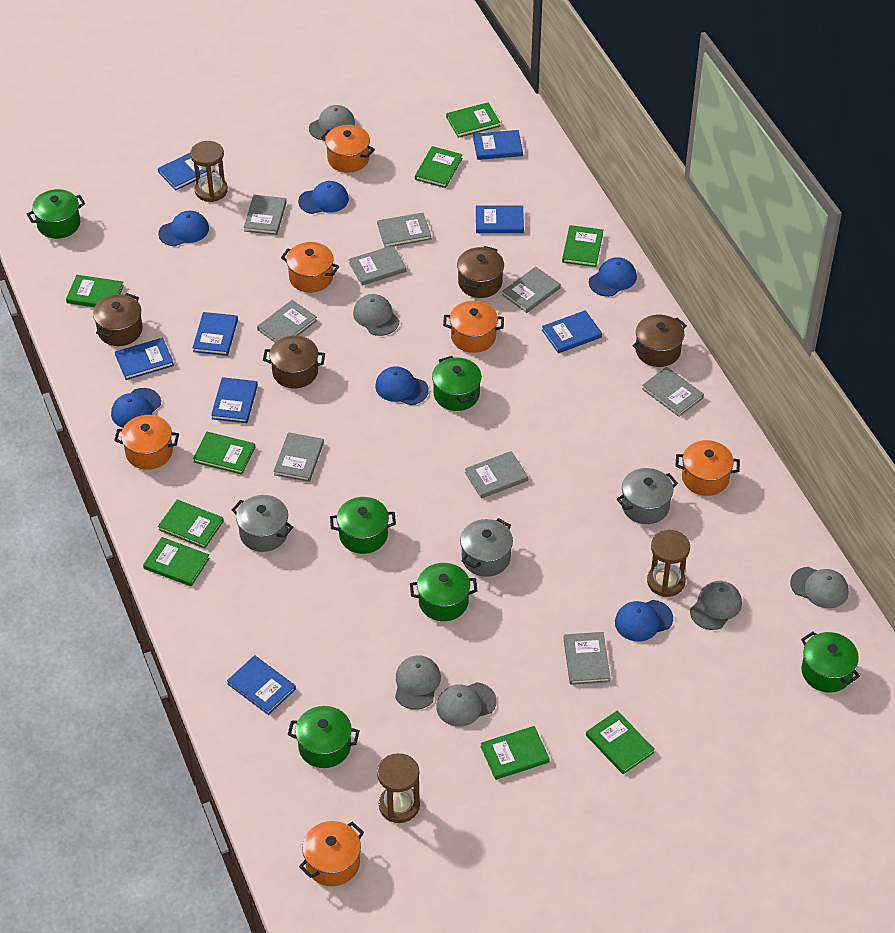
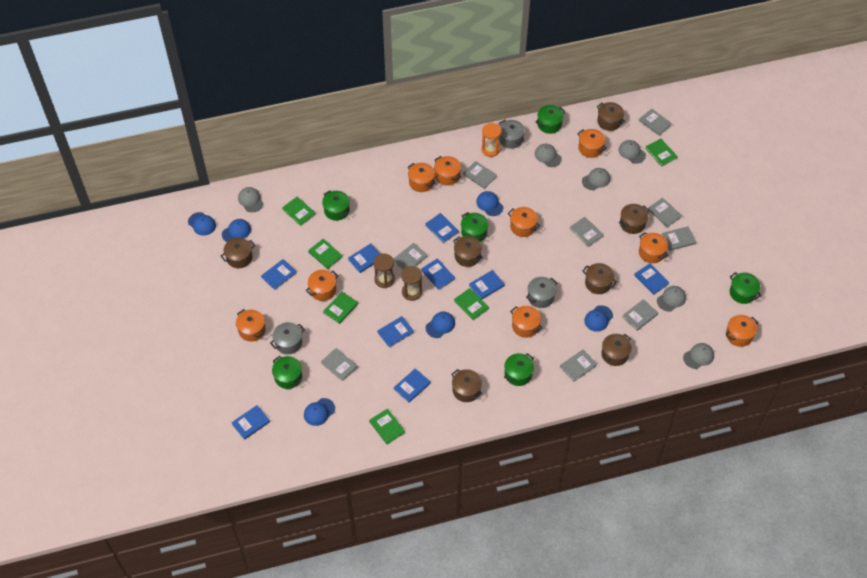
blue book: 8 -> 9
brown hourglass: 3 -> 2
brown pot: 4 -> 7
green book: 9 -> 6
orange hourglass: 0 -> 1
orange pot: 6 -> 9

